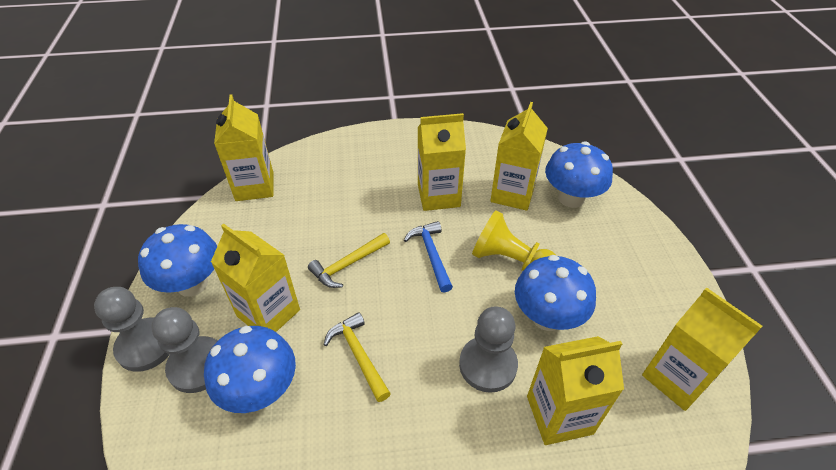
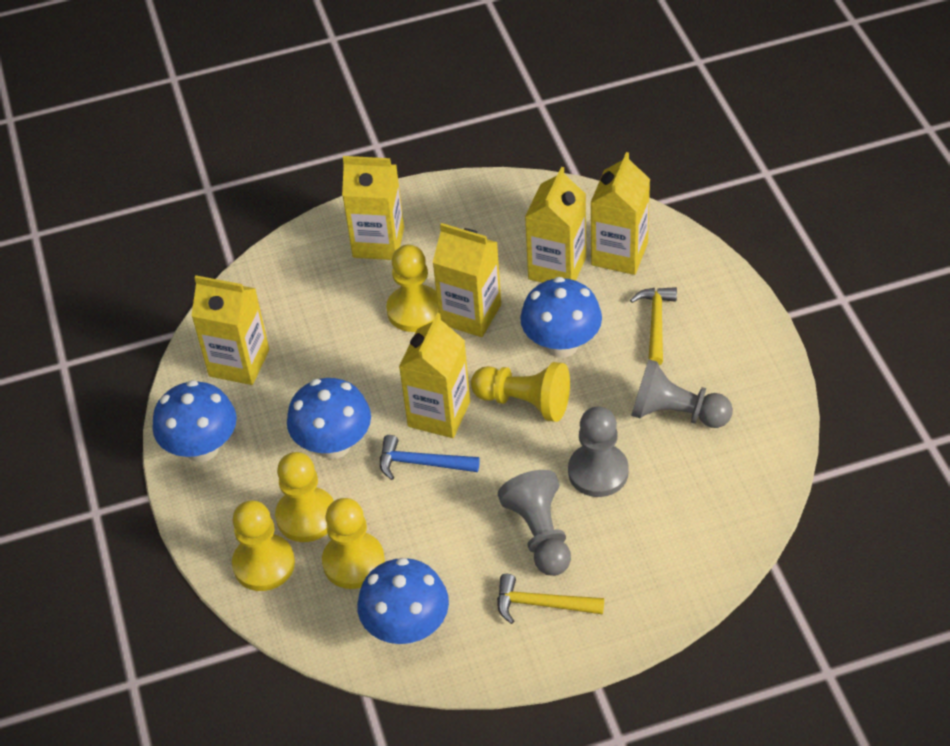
yellow pawn: 1 -> 5

